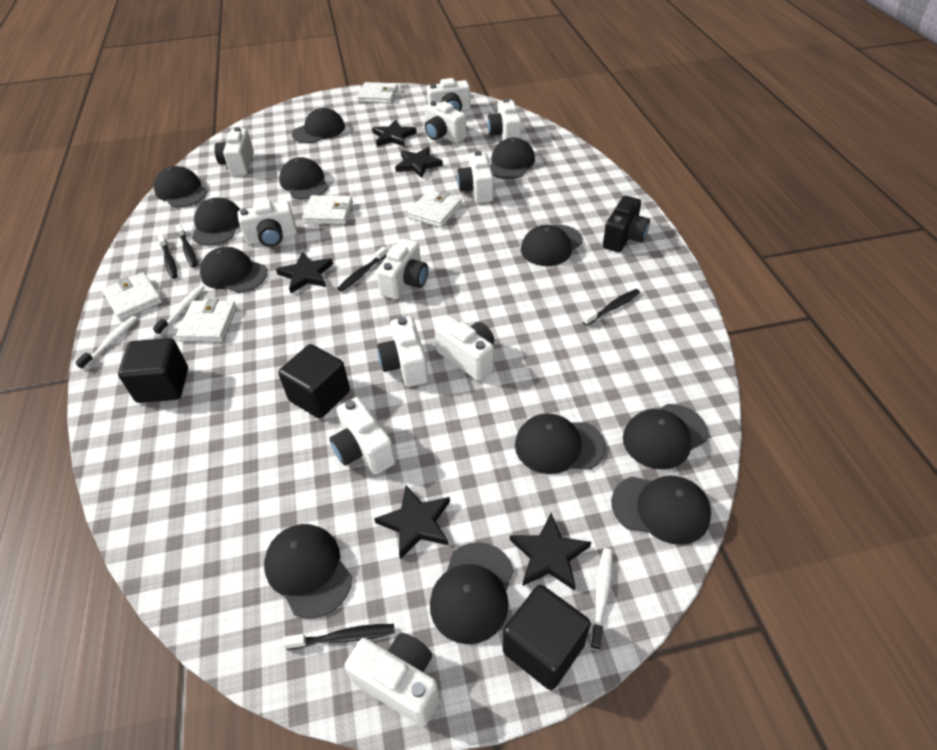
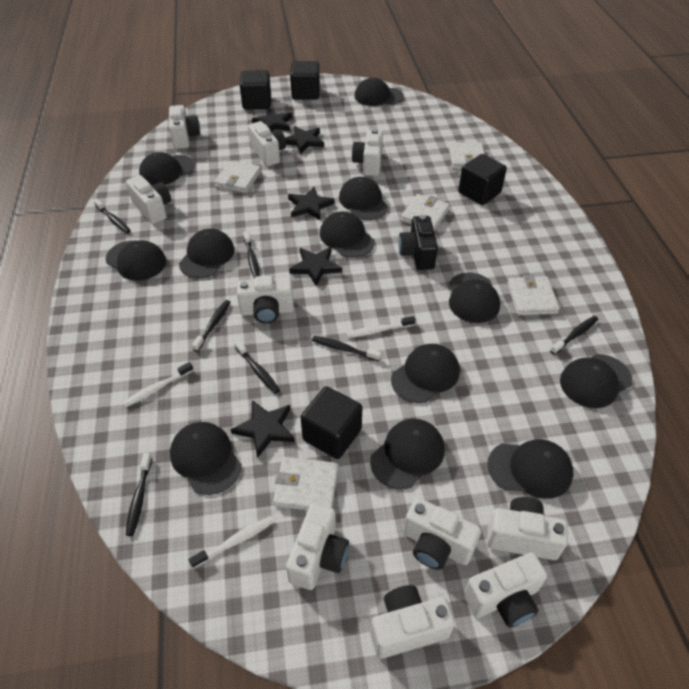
black cube: 3 -> 4
black toothbrush: 5 -> 7
white camera: 11 -> 10

